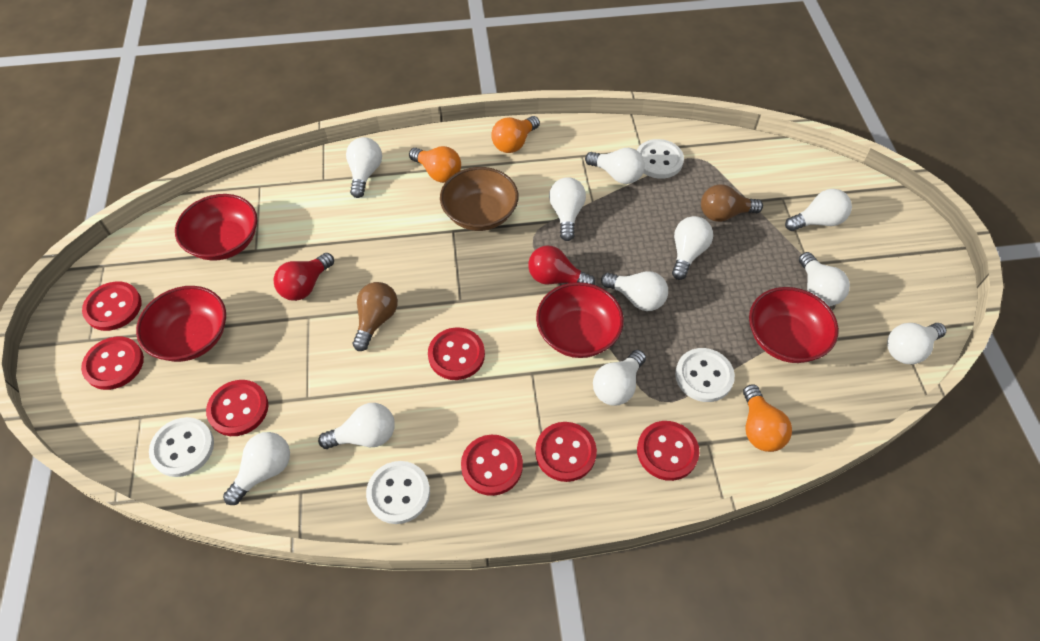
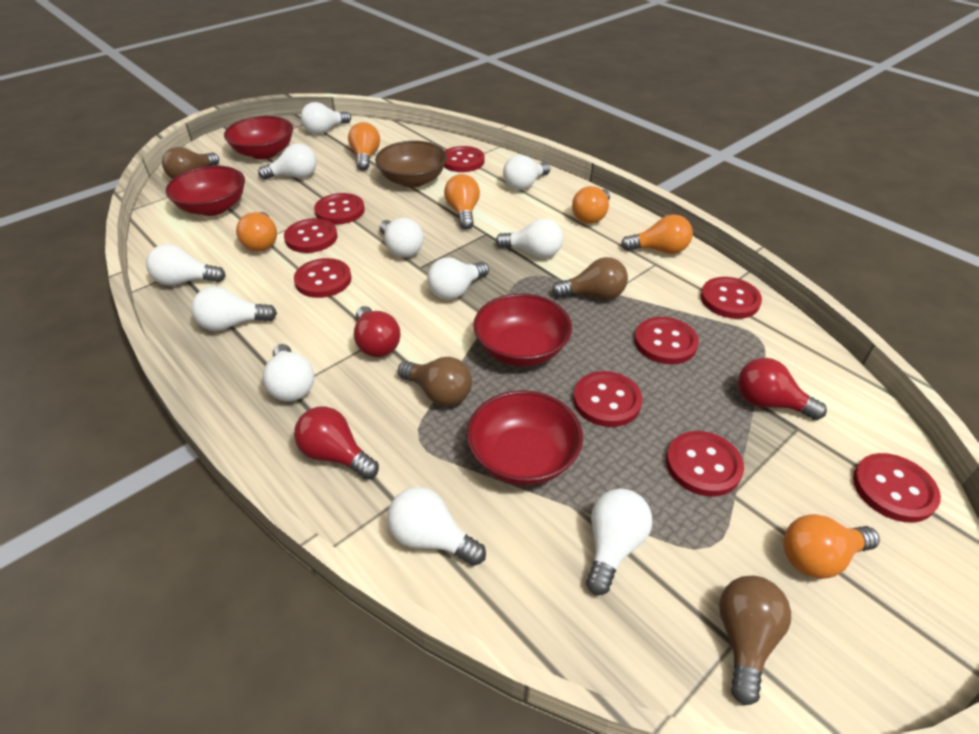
brown light bulb: 2 -> 4
orange light bulb: 3 -> 6
red button: 7 -> 9
red light bulb: 2 -> 3
white button: 4 -> 0

